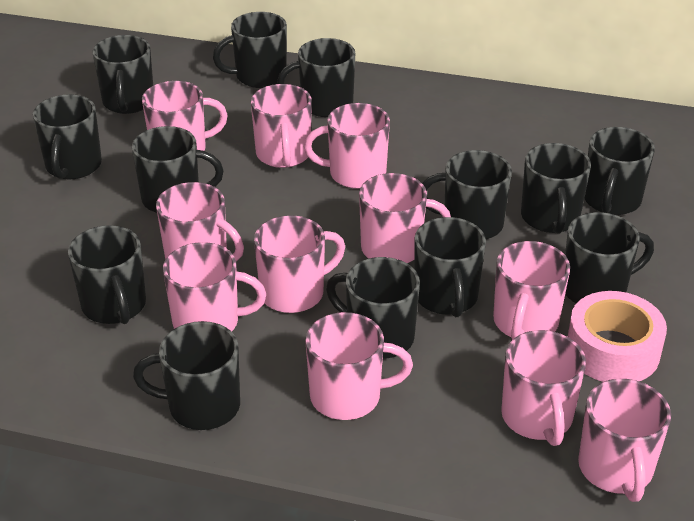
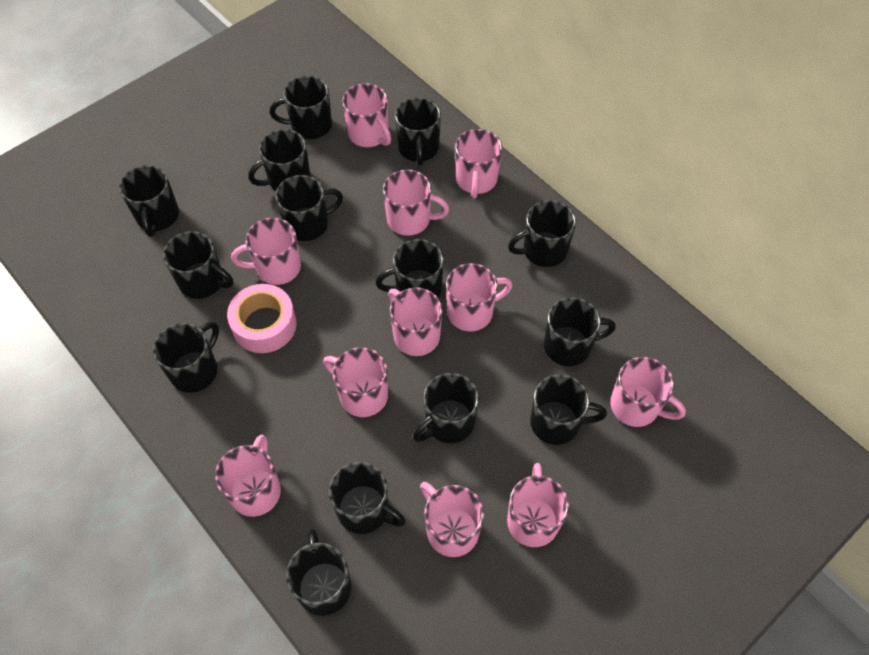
black mug: 13 -> 14

